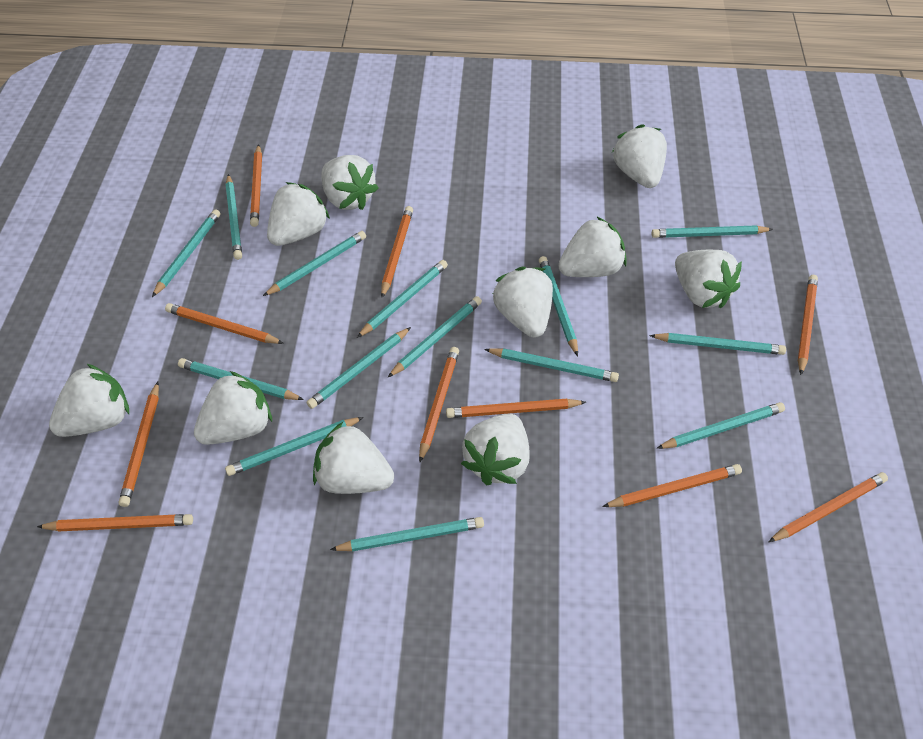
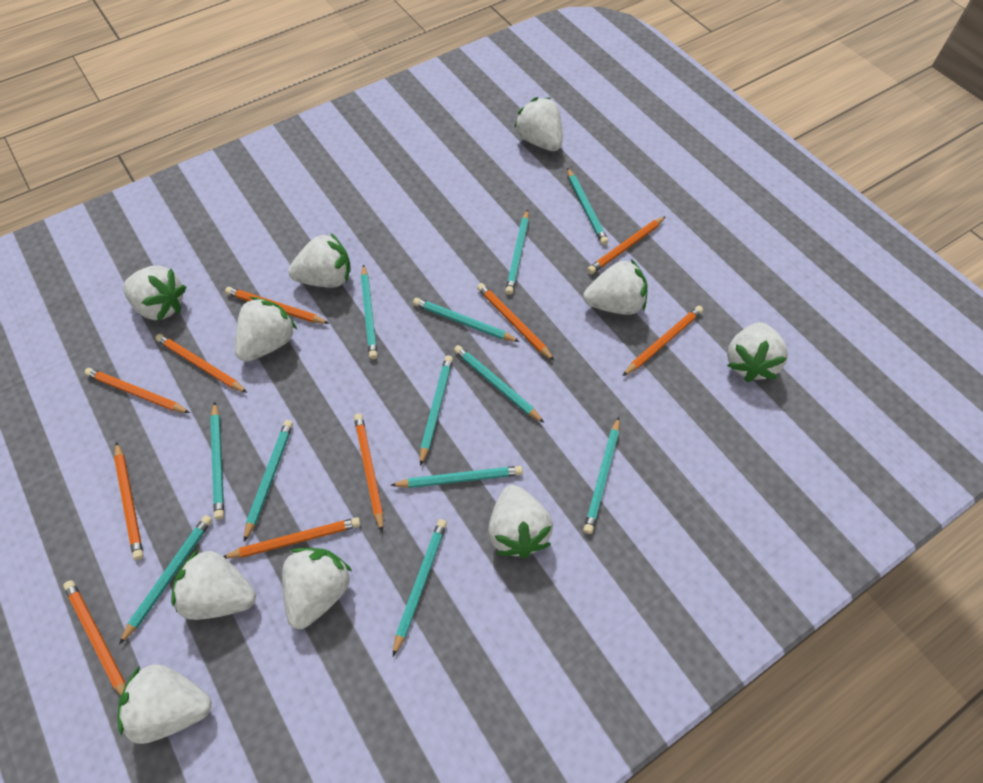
turquoise pencil: 14 -> 12

